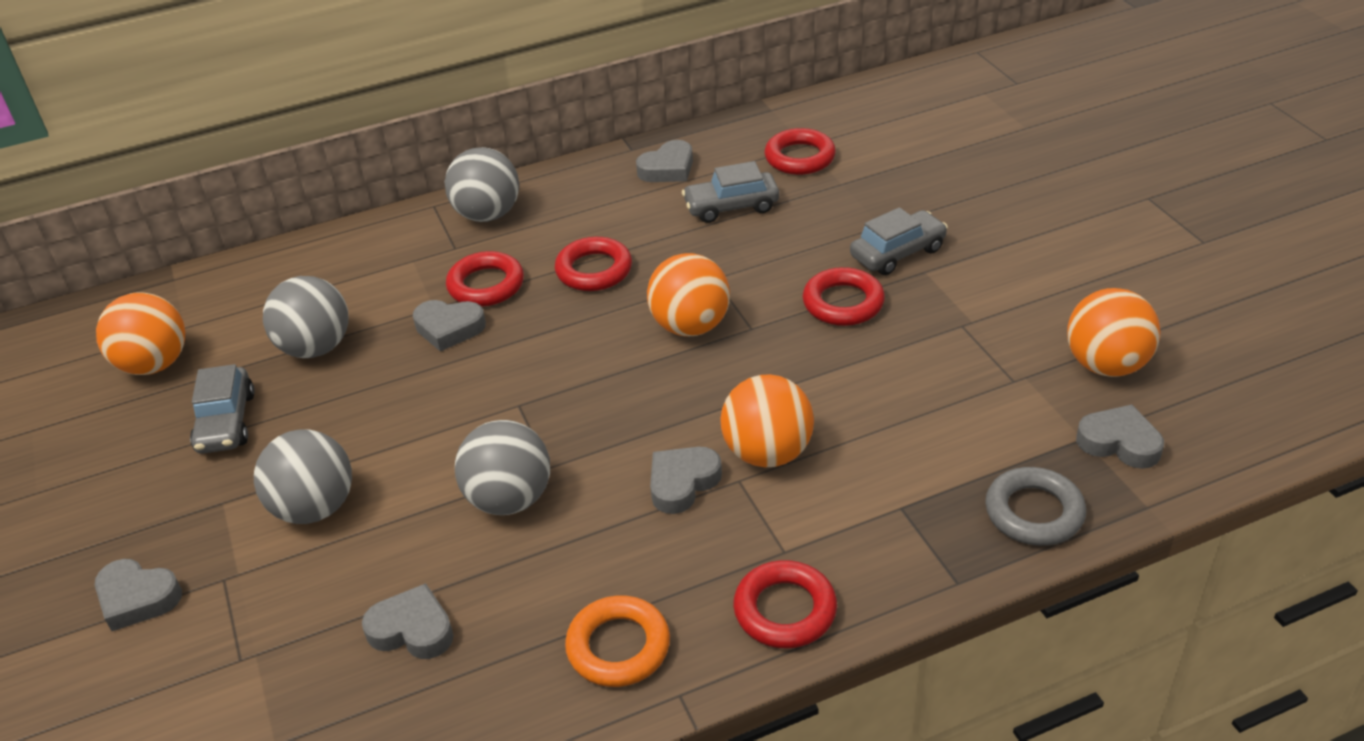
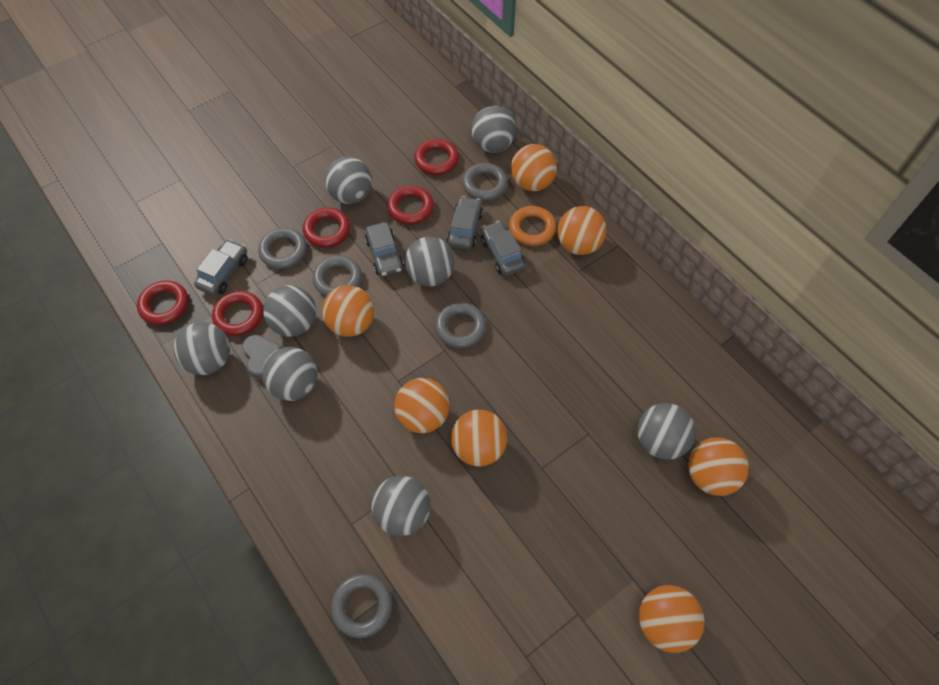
grey ball: 4 -> 8
grey car: 3 -> 4
grey heart: 6 -> 1
grey ring: 1 -> 5
orange ball: 4 -> 7

